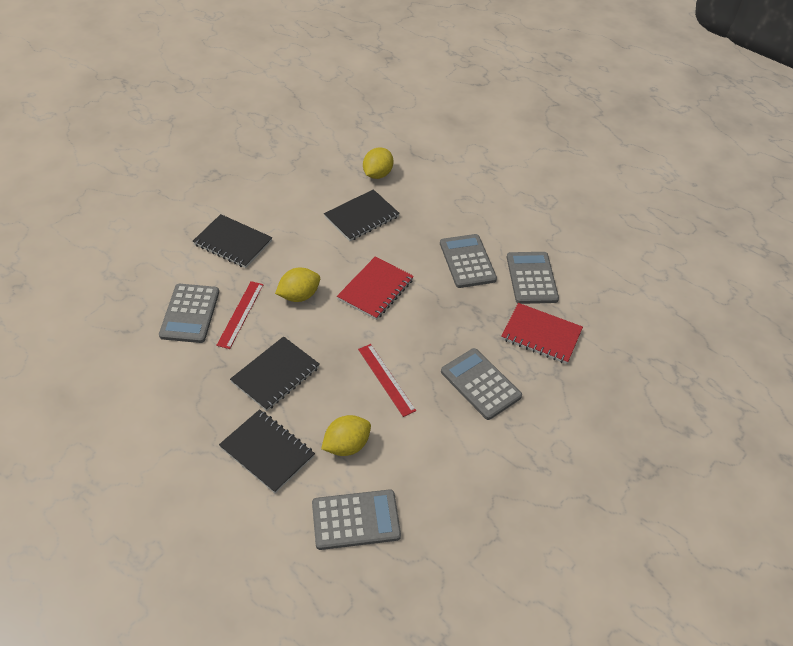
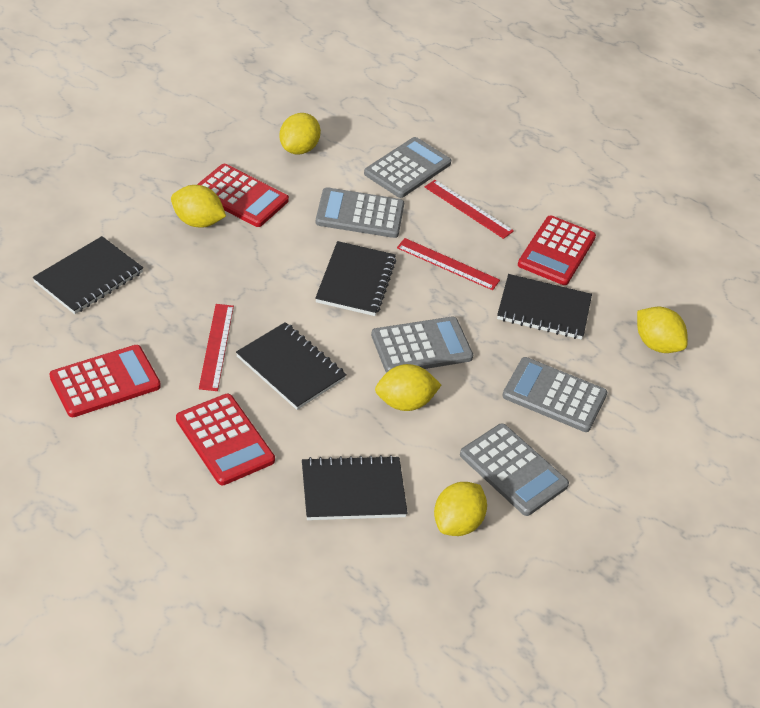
black notebook: 4 -> 5
red calculator: 0 -> 4
red notebook: 2 -> 0
red ruler: 2 -> 3
yellow lemon: 3 -> 5

